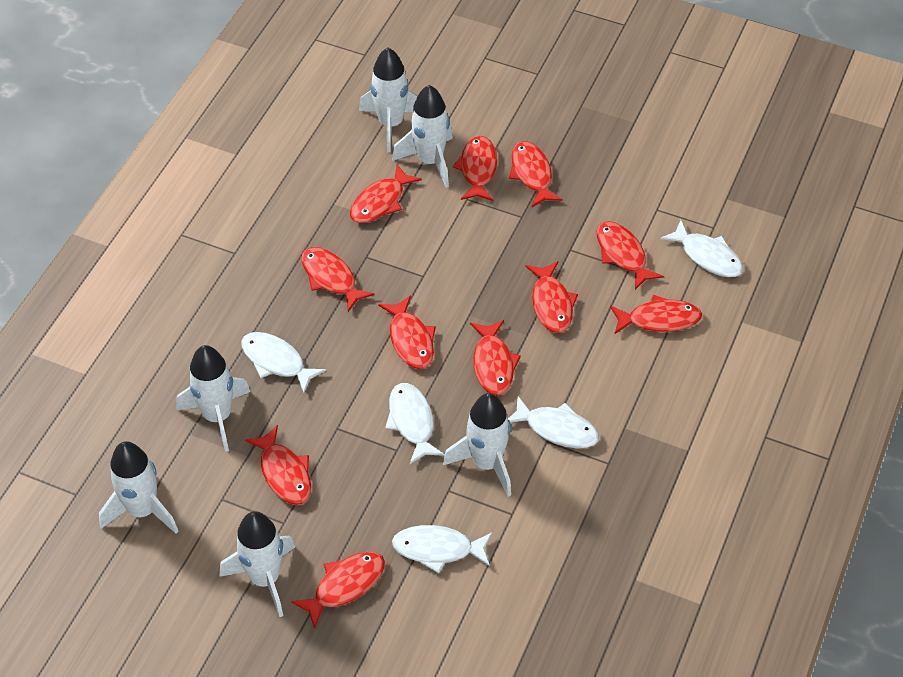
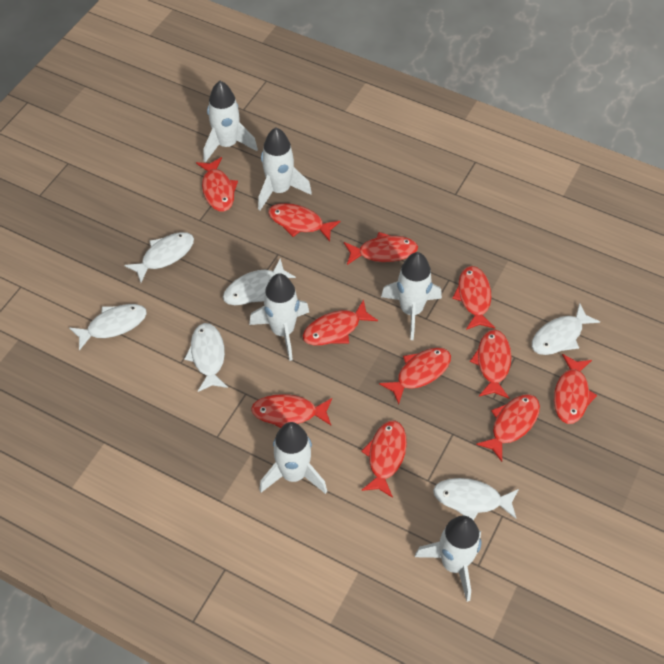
white fish: 5 -> 6

